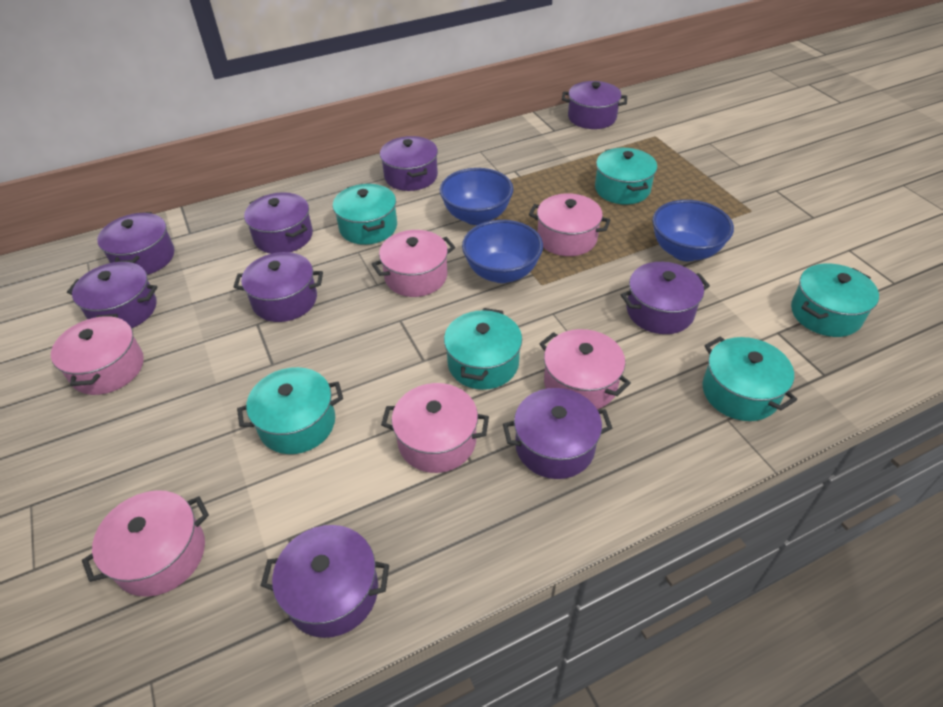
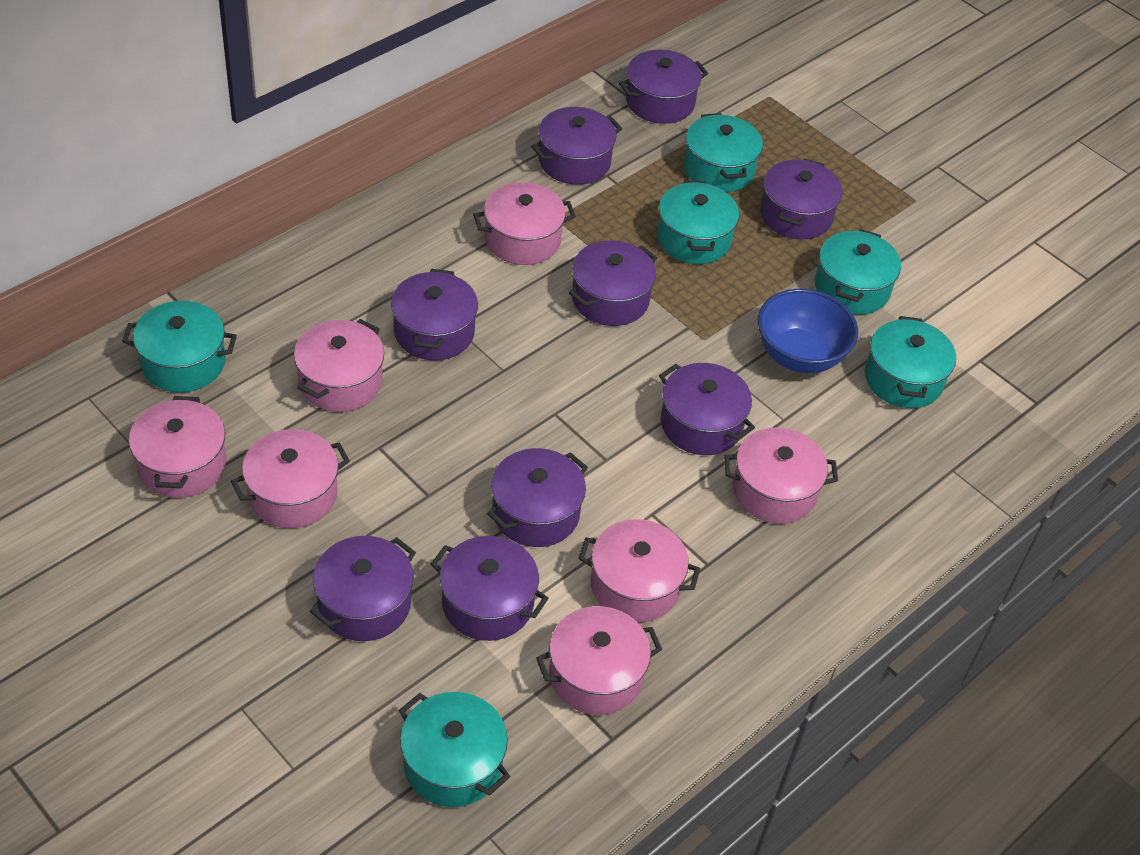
blue bowl: 3 -> 1
pink pot: 6 -> 7

